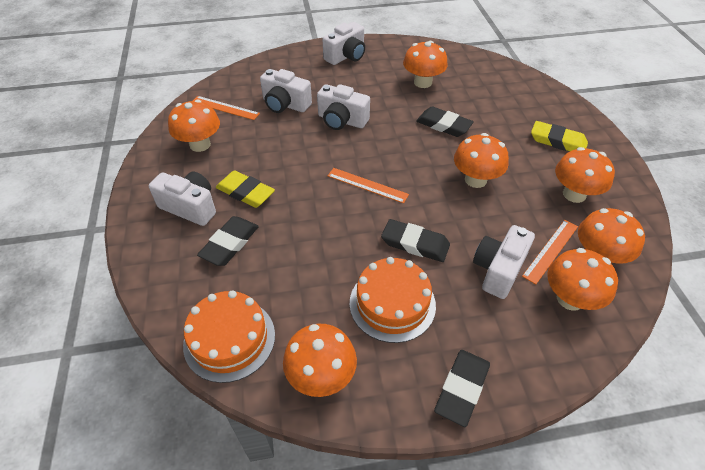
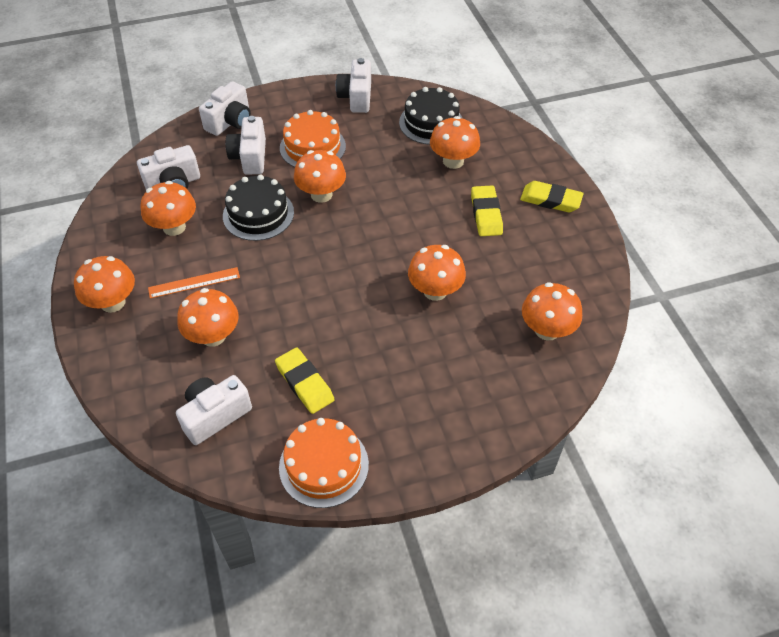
black cake: 0 -> 2
black eraser: 4 -> 0
orange ruler: 3 -> 1
yellow eraser: 2 -> 3

